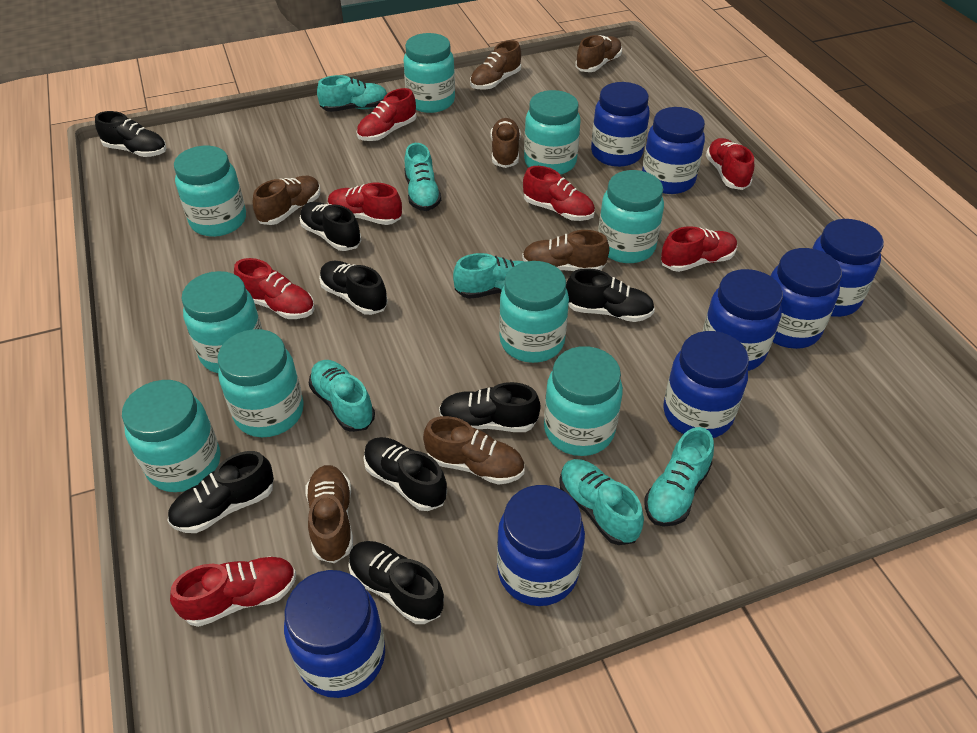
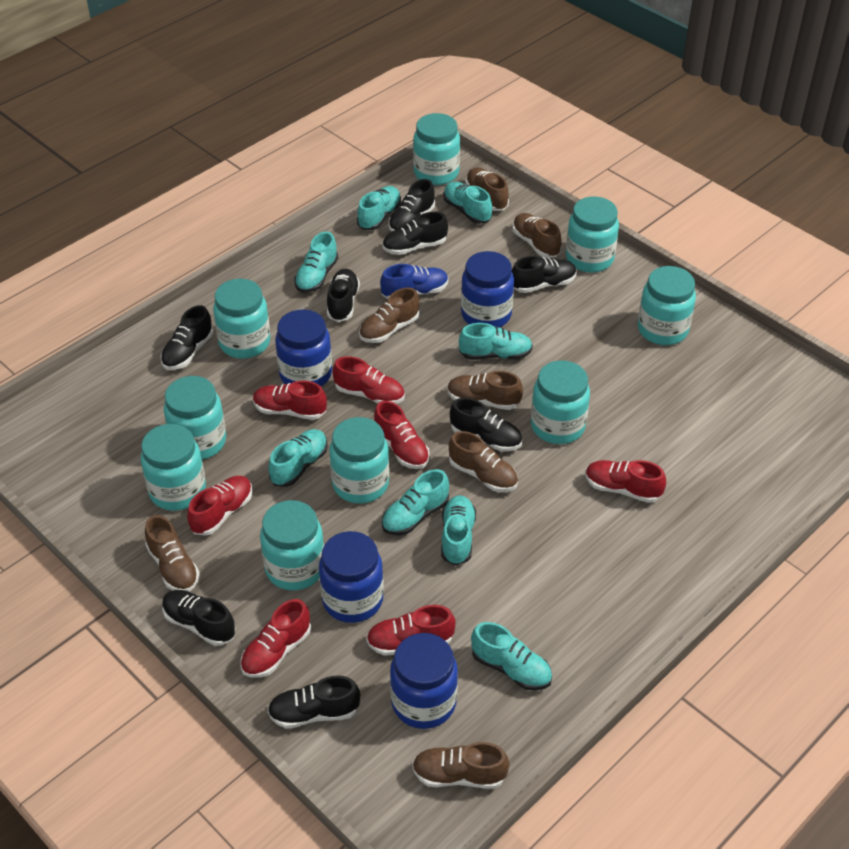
blue jar: 8 -> 4
blue shoe: 0 -> 1
turquoise shoe: 6 -> 8

